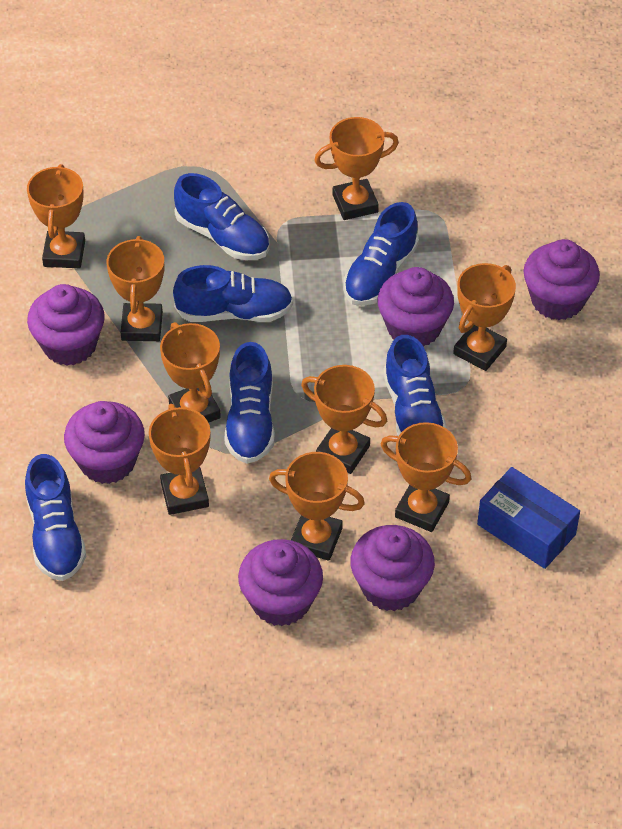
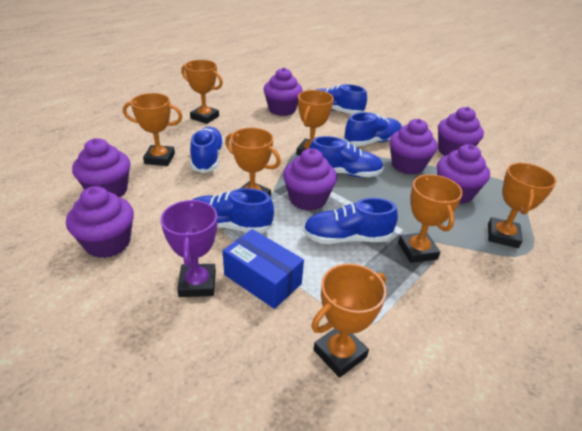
orange trophy: 9 -> 7
purple cupcake: 6 -> 7
purple trophy: 0 -> 1

